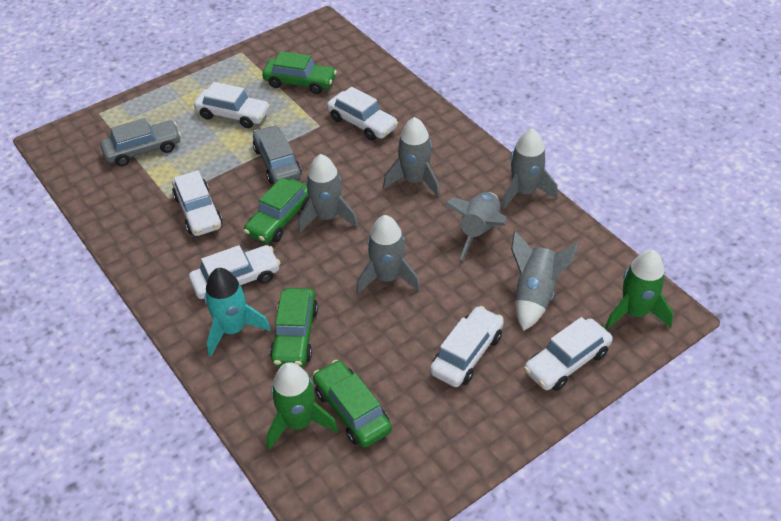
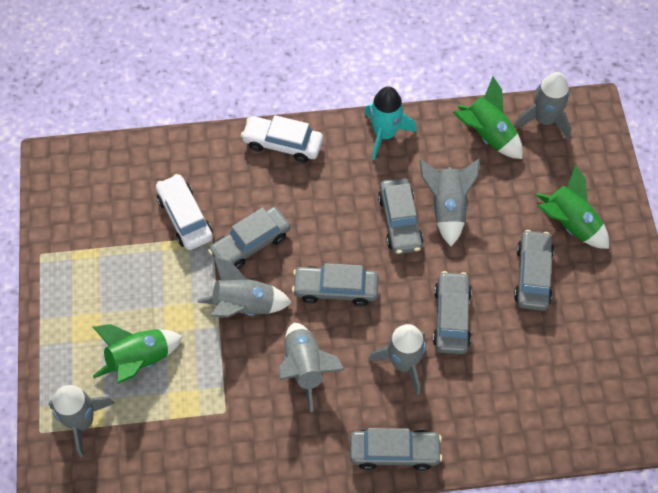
green car: 4 -> 0
green rocket: 2 -> 3
grey car: 2 -> 6
white car: 6 -> 2

